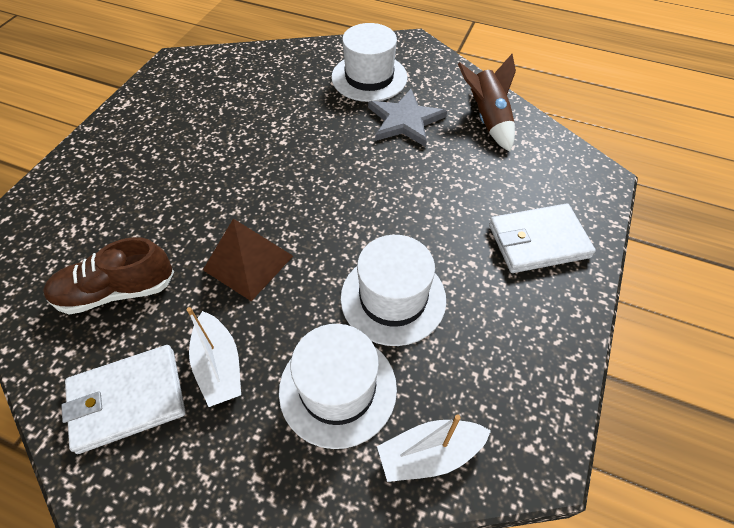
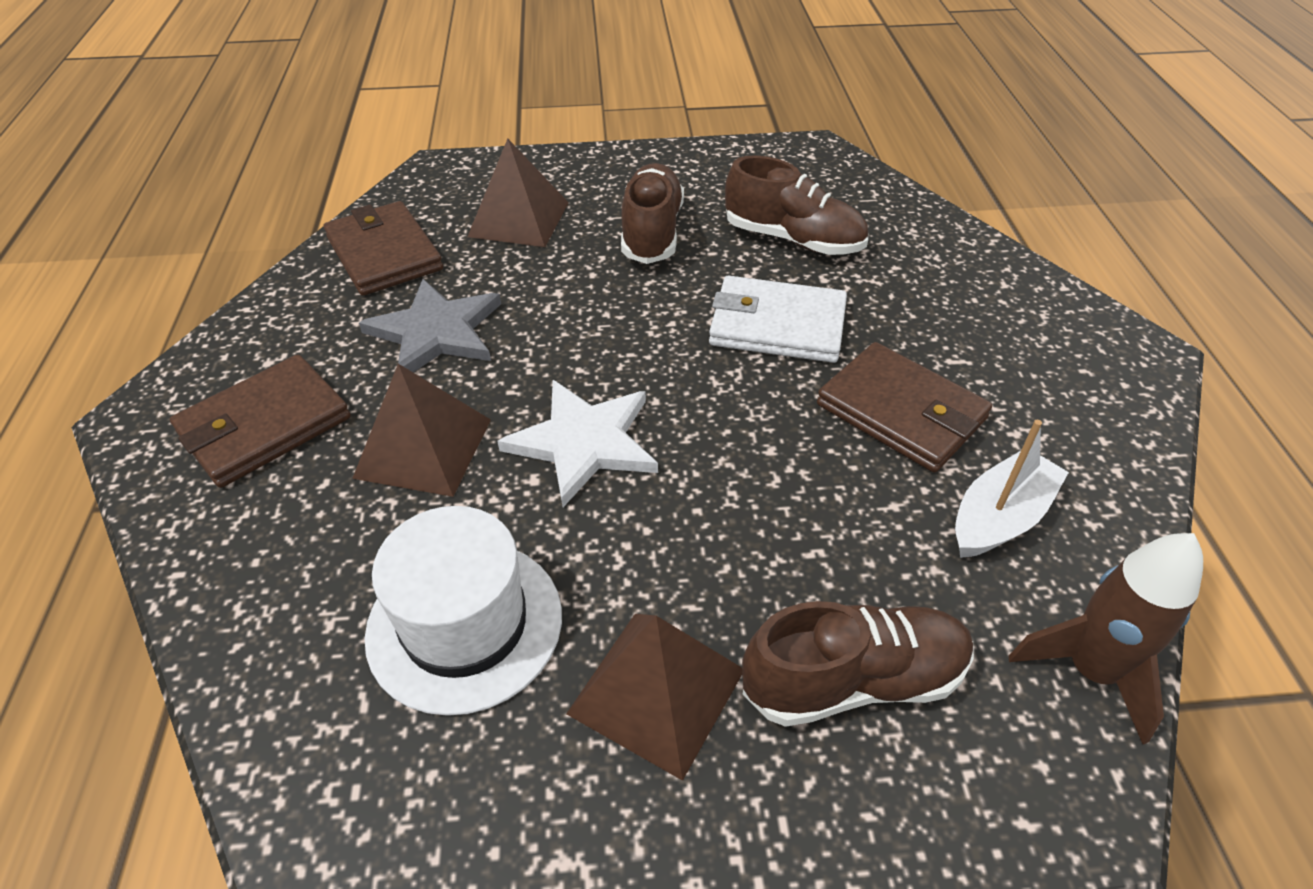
brown pyramid: 1 -> 3
brown shoe: 1 -> 3
brown wallet: 0 -> 3
white boat: 2 -> 1
white hat: 3 -> 1
white star: 0 -> 1
white wallet: 2 -> 1

